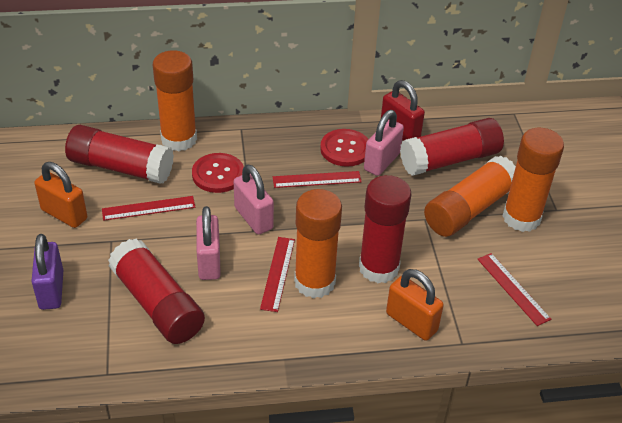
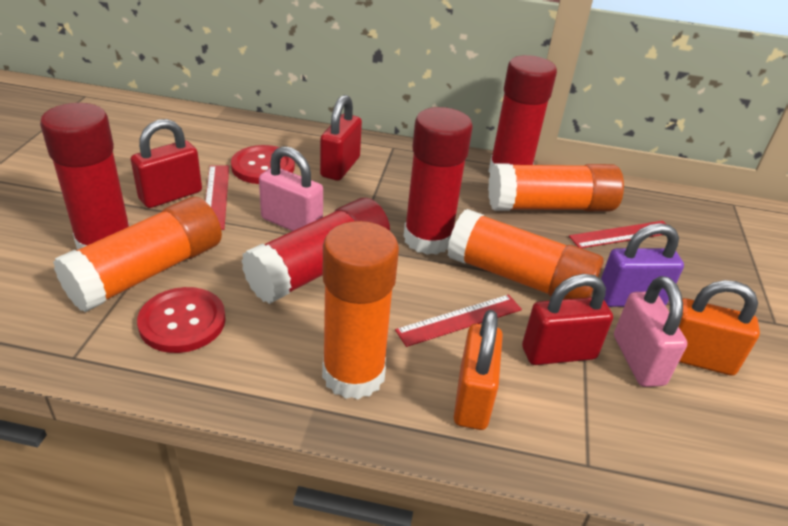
pink padlock: 3 -> 2
red padlock: 1 -> 3
red ruler: 4 -> 3

